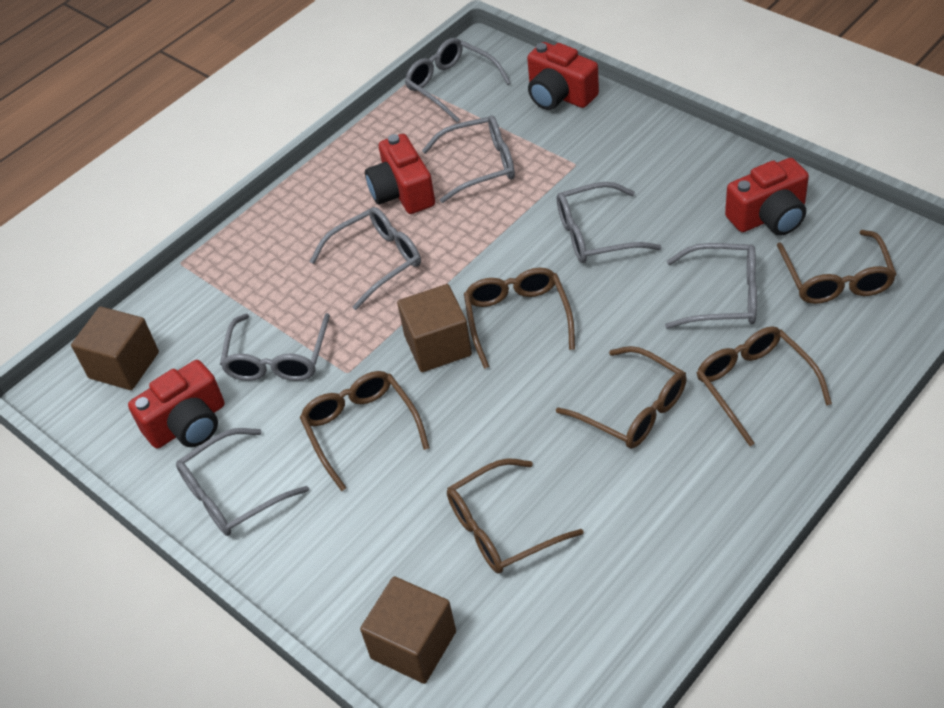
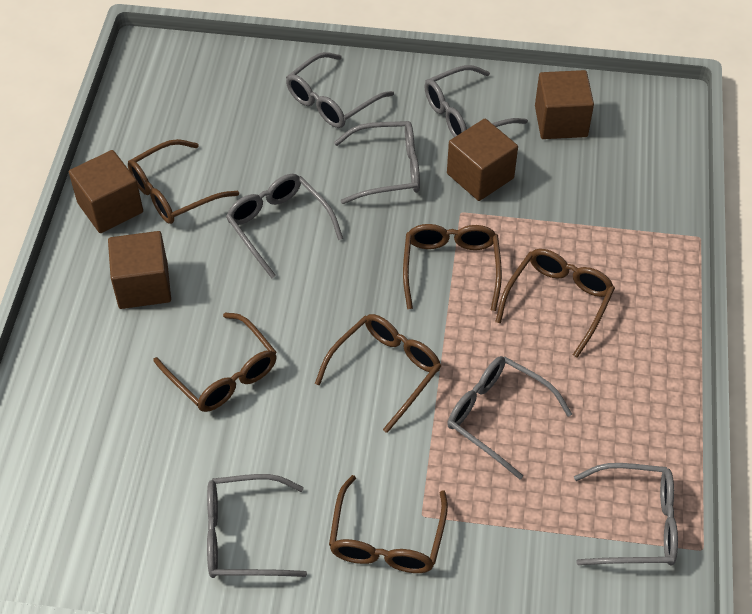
brown cube: 3 -> 4
red camera: 4 -> 0

